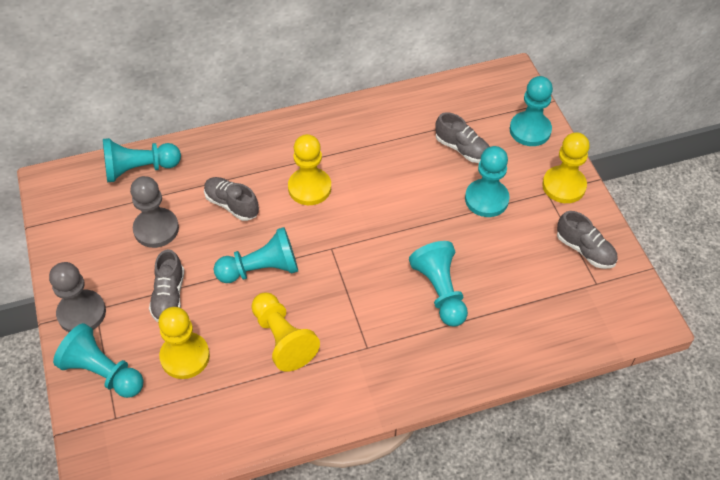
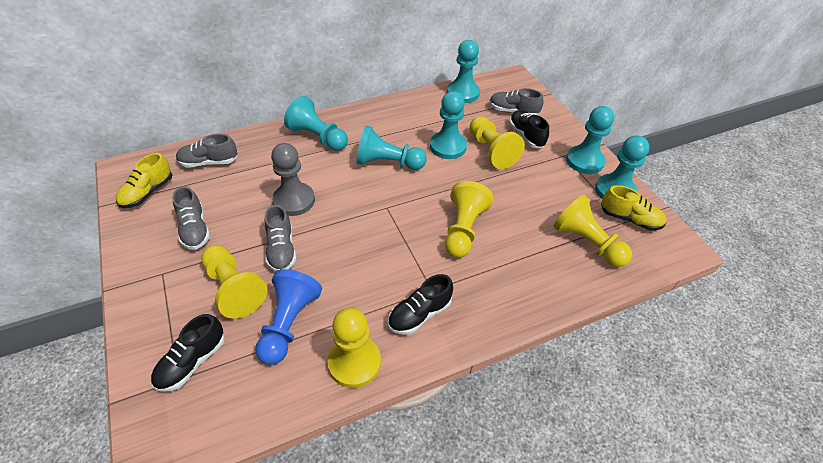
black shoe: 0 -> 3
blue pawn: 0 -> 1
grey pawn: 2 -> 1
yellow pawn: 4 -> 5
yellow shoe: 0 -> 2

